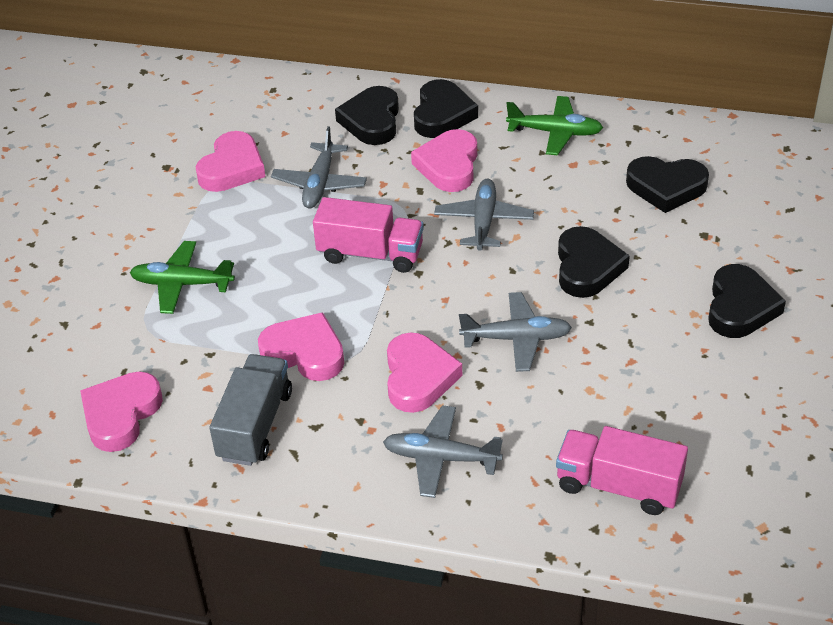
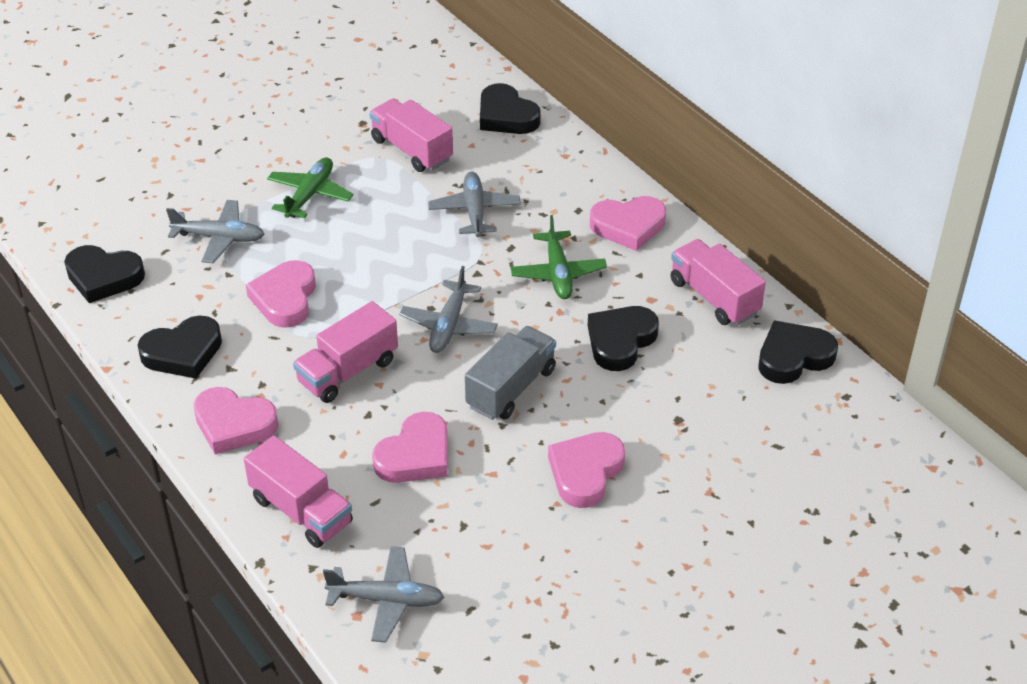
pink truck: 2 -> 4

